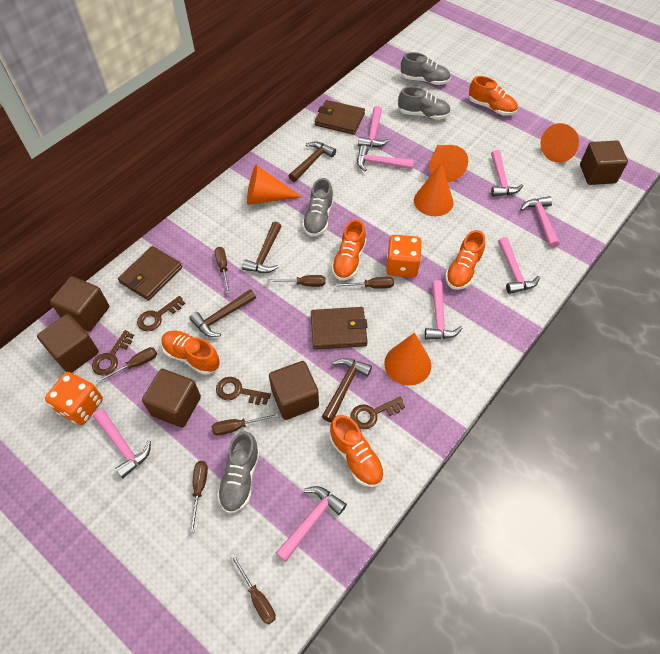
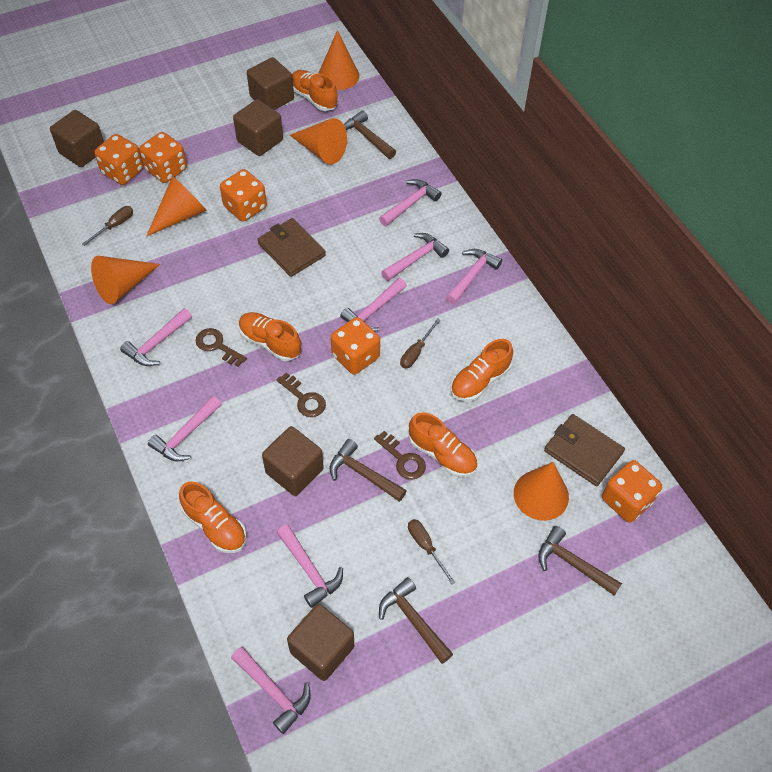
brown key: 4 -> 3
brown screwdriver: 7 -> 3
brown wallet: 3 -> 2
grey shoe: 4 -> 0
orange dice: 2 -> 5

